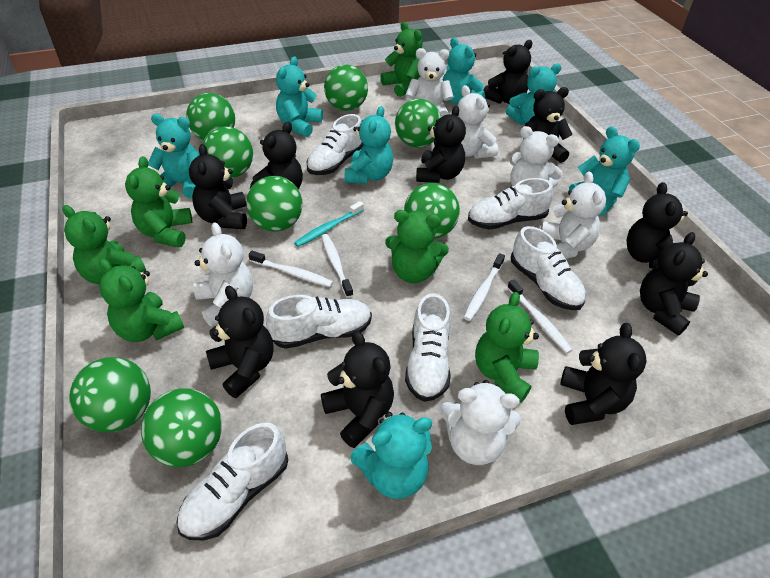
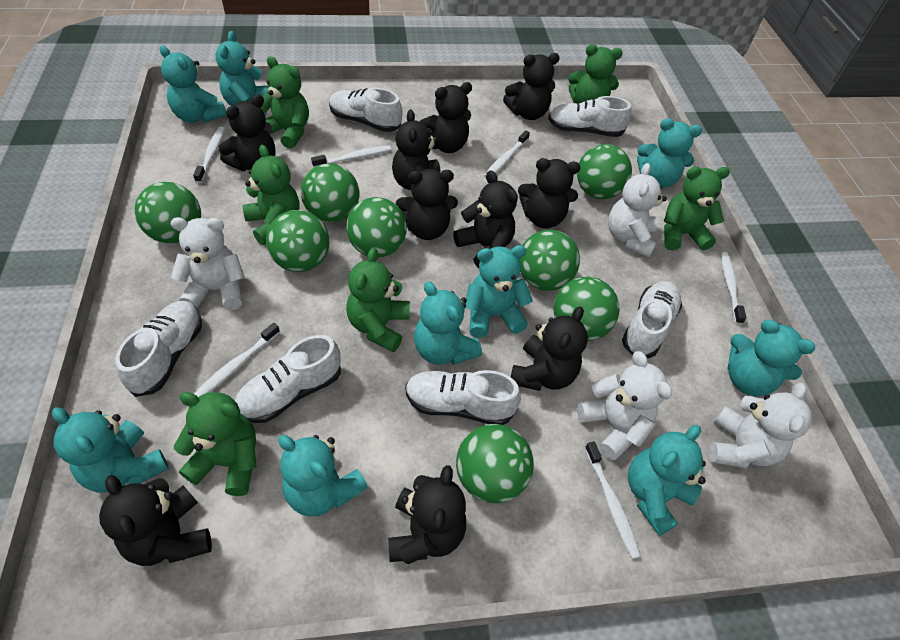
turquoise teddy bear: 7 -> 9
turquoise toothbrush: 1 -> 0
white teddy bear: 6 -> 4
white toothbrush: 4 -> 6

